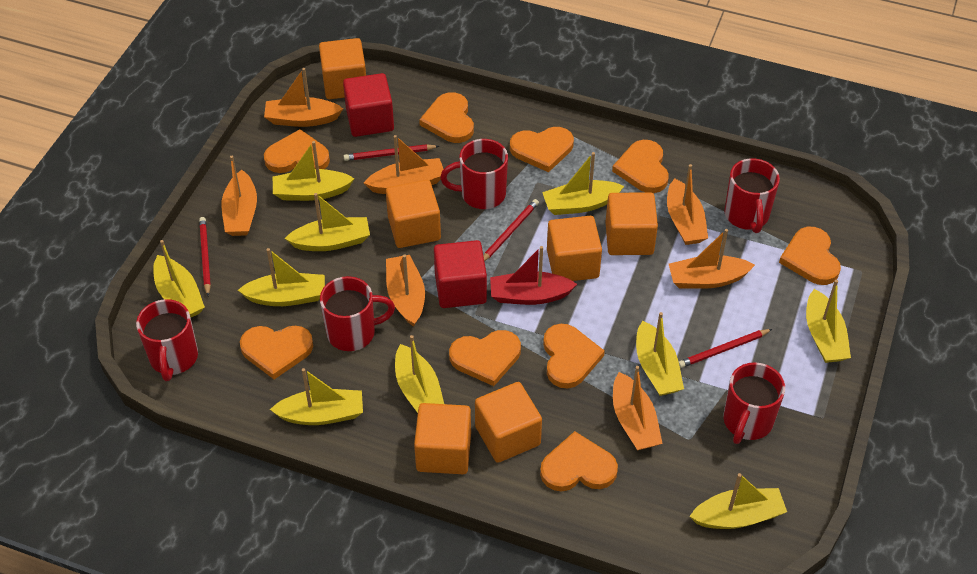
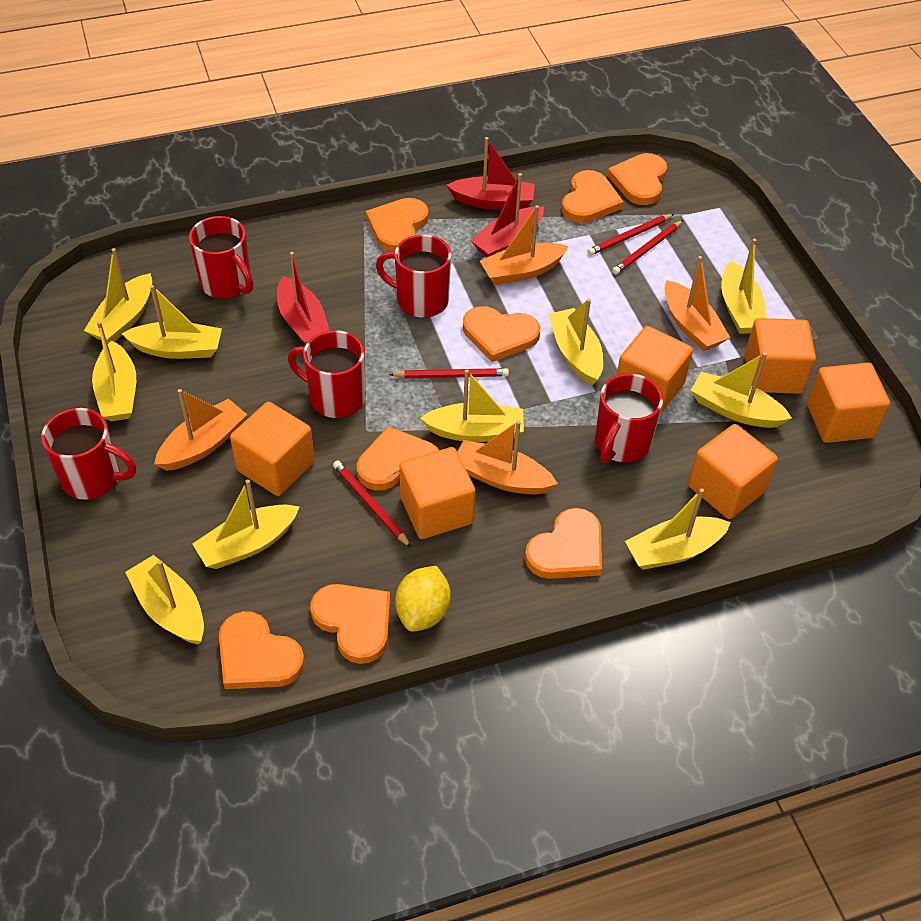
orange boat: 7 -> 4
orange heart: 9 -> 8
red boat: 1 -> 3
red cube: 2 -> 0
yellow lemon: 0 -> 1

